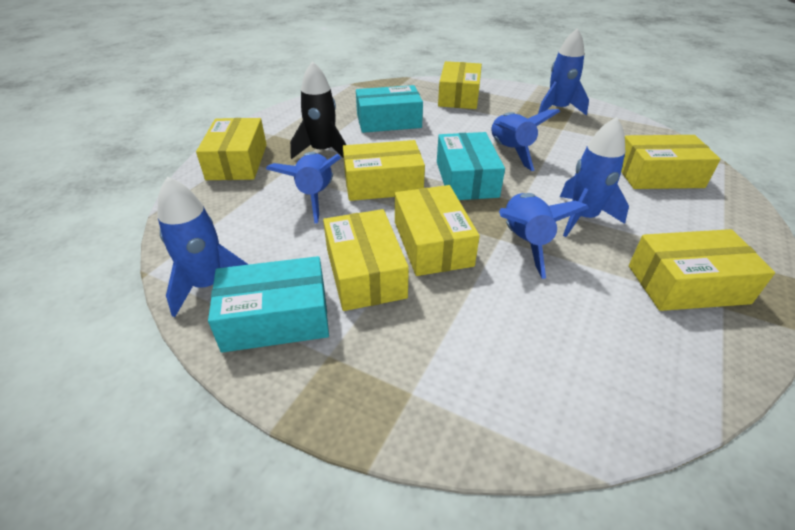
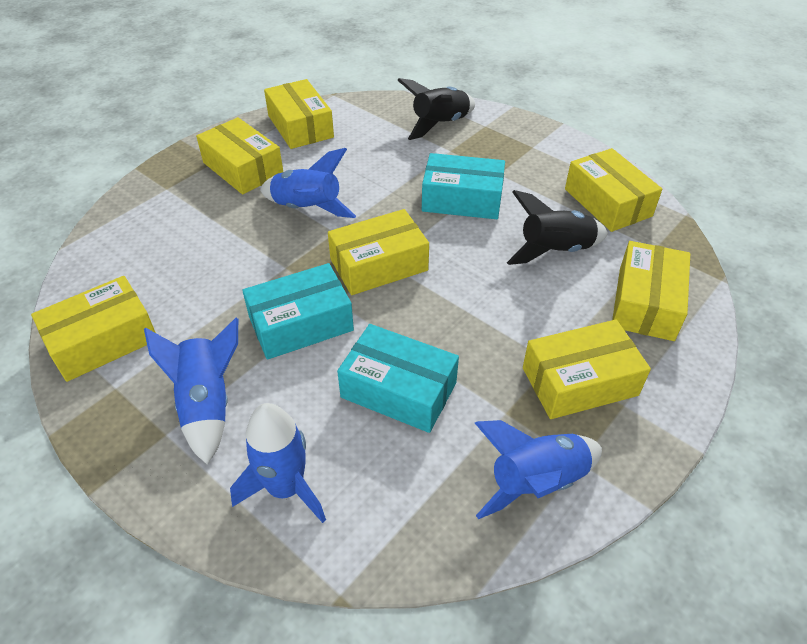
black rocket: 1 -> 2
blue rocket: 6 -> 4

